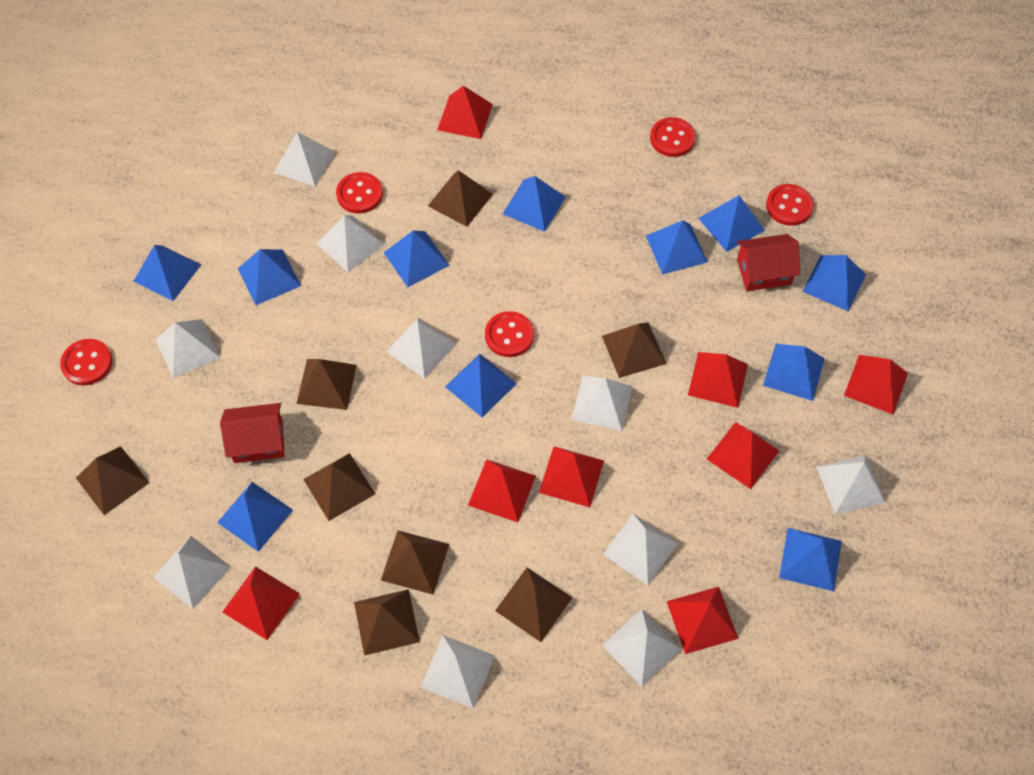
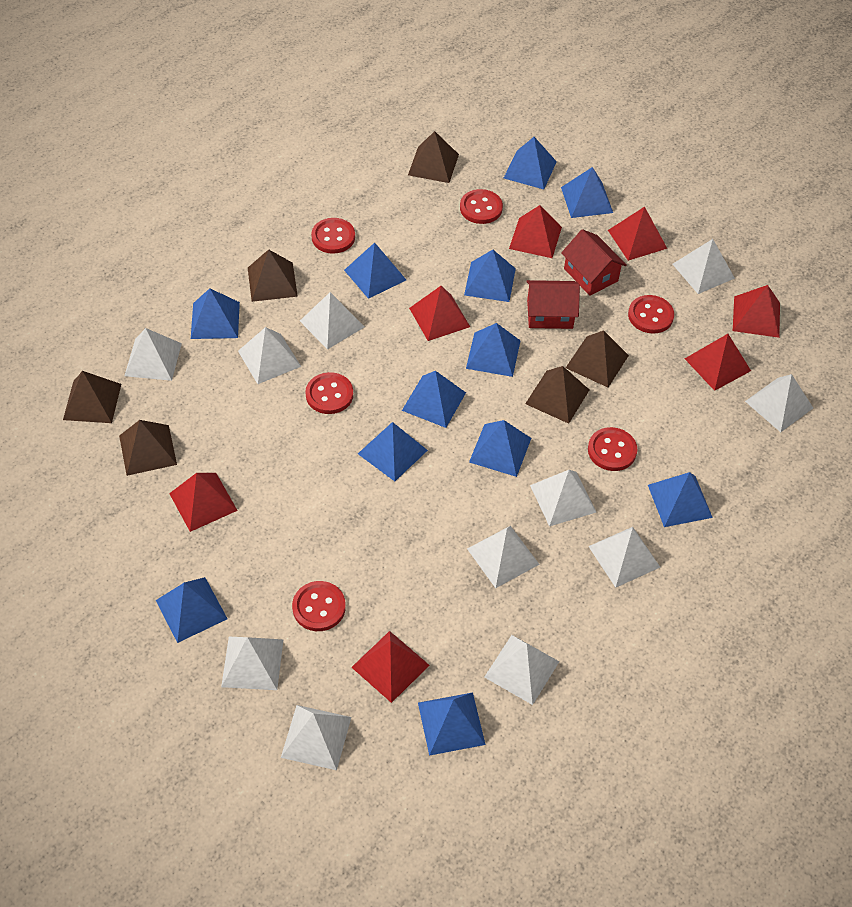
blue pyramid: 11 -> 12
brown pyramid: 8 -> 6
red button: 5 -> 6
red pyramid: 8 -> 7
white pyramid: 10 -> 11

